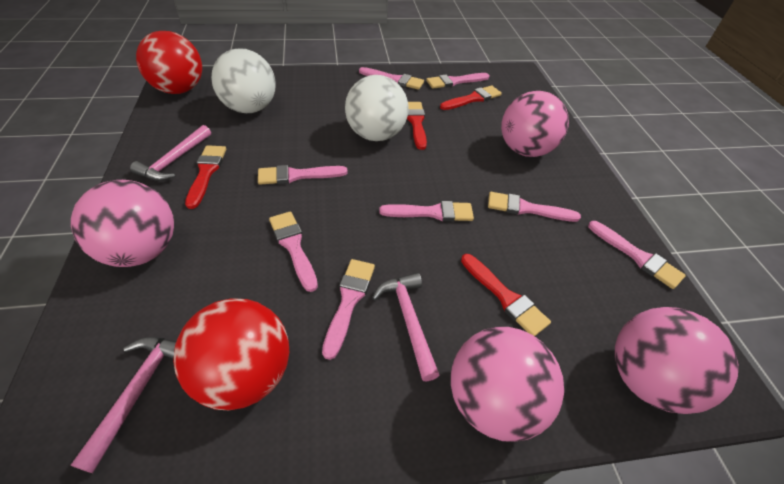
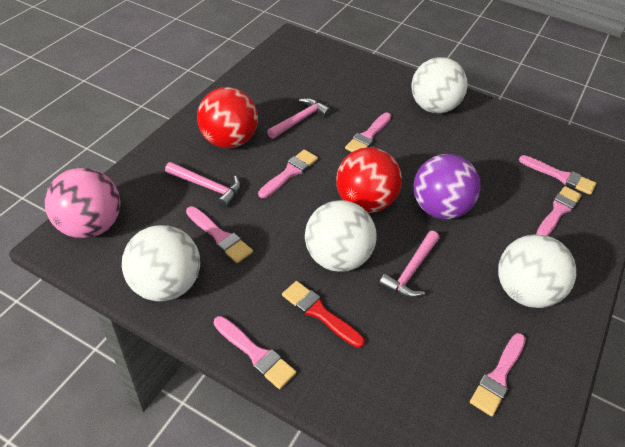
pink ball: 4 -> 1
pink brush: 8 -> 7
purple ball: 0 -> 1
red brush: 4 -> 1
white ball: 2 -> 4

